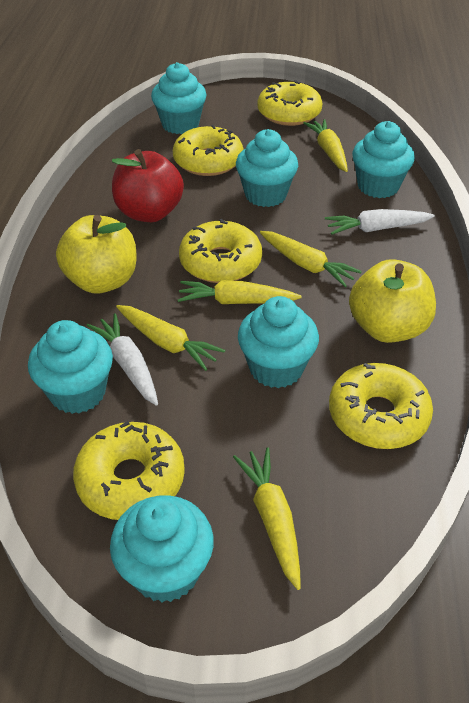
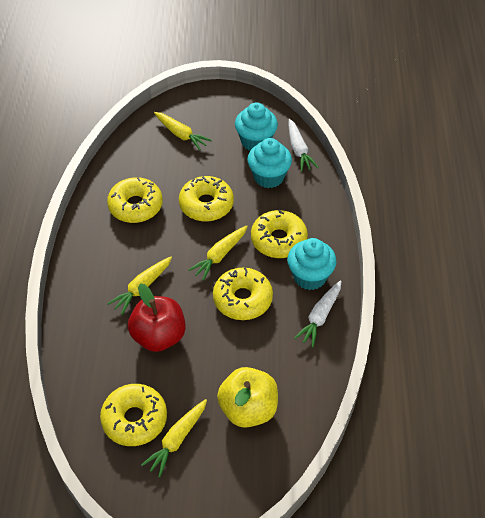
turquoise cupcake: 6 -> 3
yellow apple: 2 -> 1
yellow carrot: 5 -> 4

